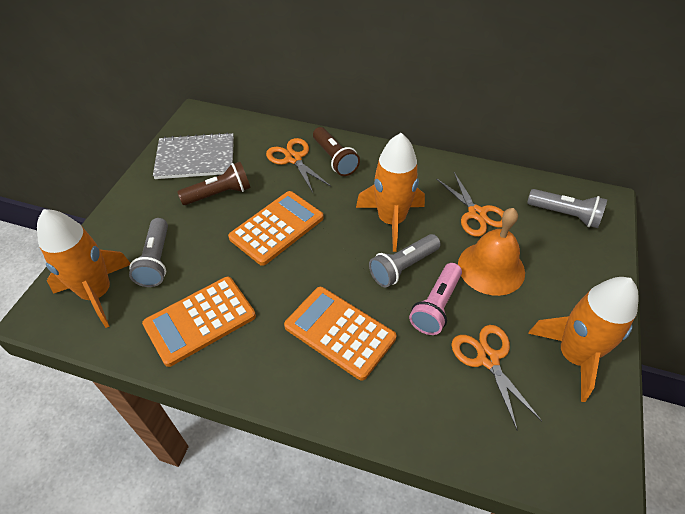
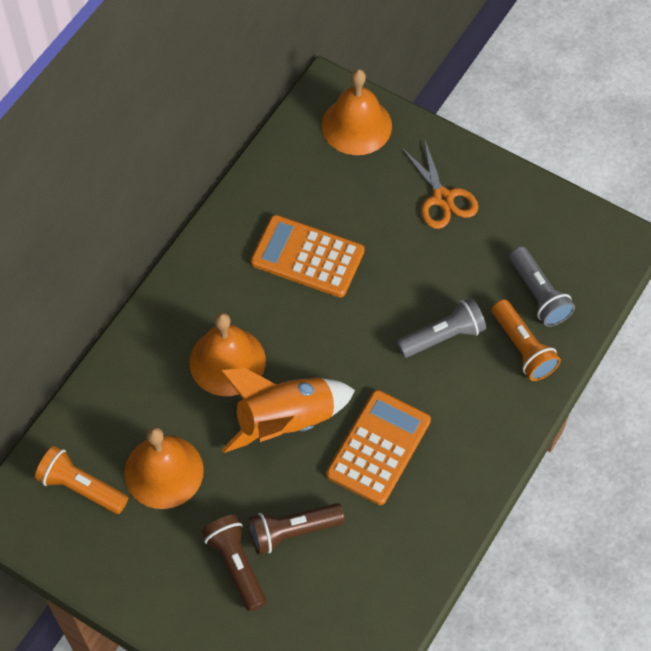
grey flashlight: 3 -> 2
grey notebook: 1 -> 0
orange bell: 1 -> 3
orange calculator: 3 -> 2
orange flashlight: 0 -> 2
orange rocket: 3 -> 1
orange scissors: 3 -> 1
pink flashlight: 1 -> 0

